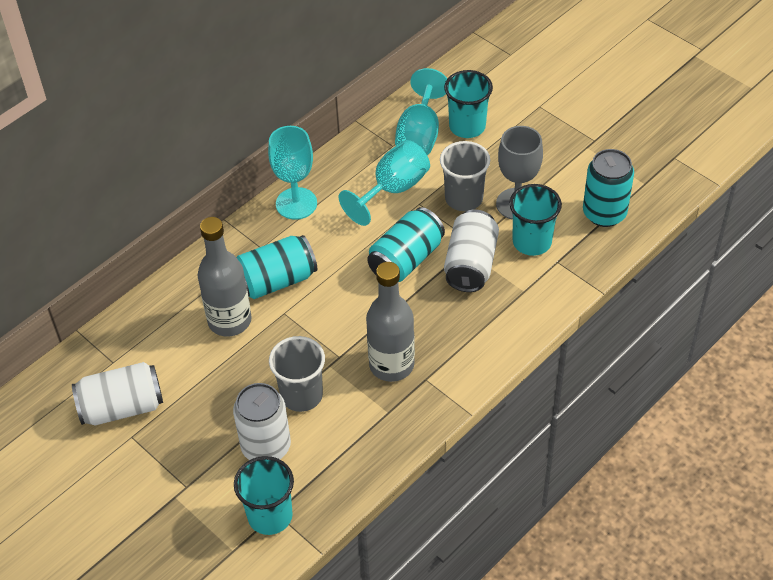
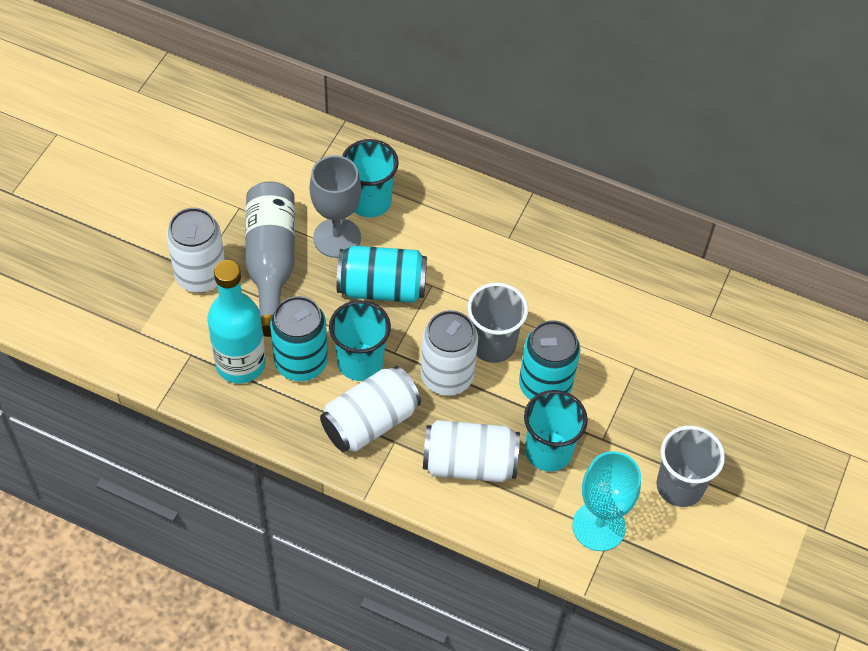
grey bottle: 2 -> 1
turquoise bottle: 0 -> 1
turquoise goblet: 3 -> 1
white can: 3 -> 4

